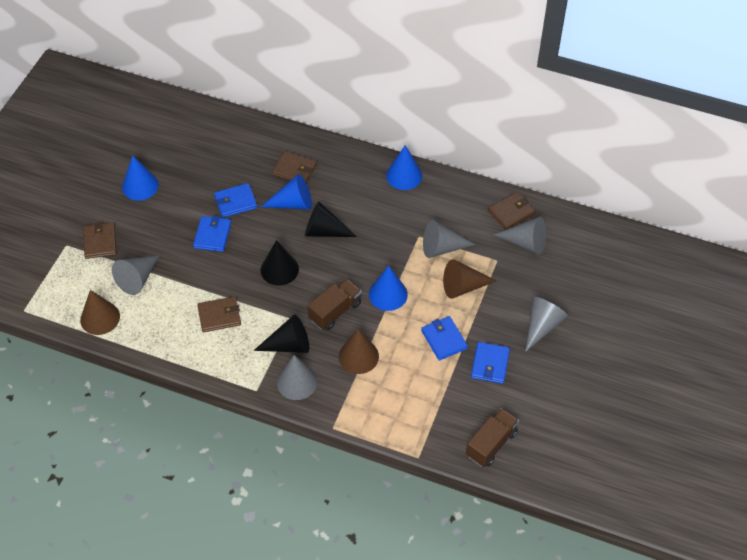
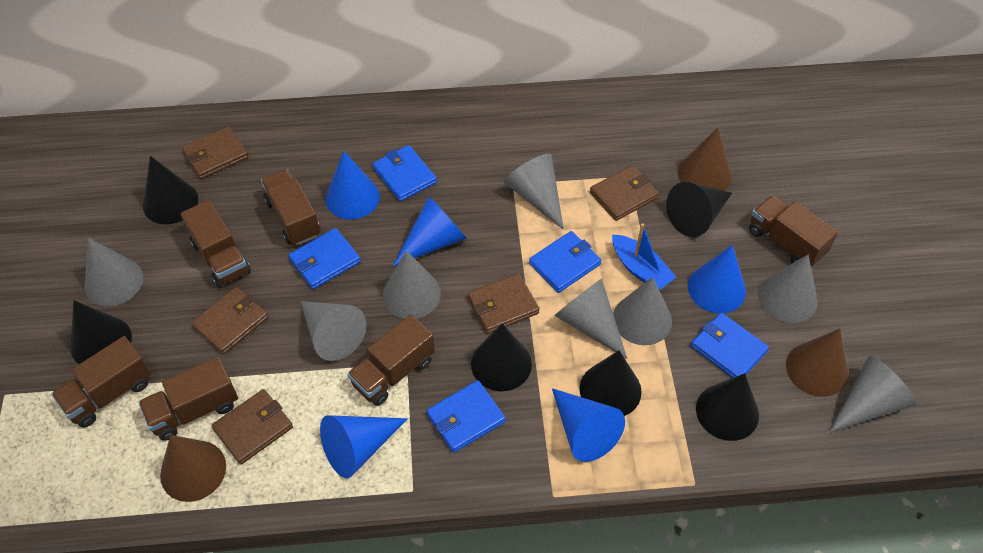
black cone: 3 -> 6
blue boat: 0 -> 1
blue cone: 4 -> 5
blue wallet: 4 -> 5
brown truck: 2 -> 6
brown wallet: 4 -> 5
grey cone: 5 -> 8

